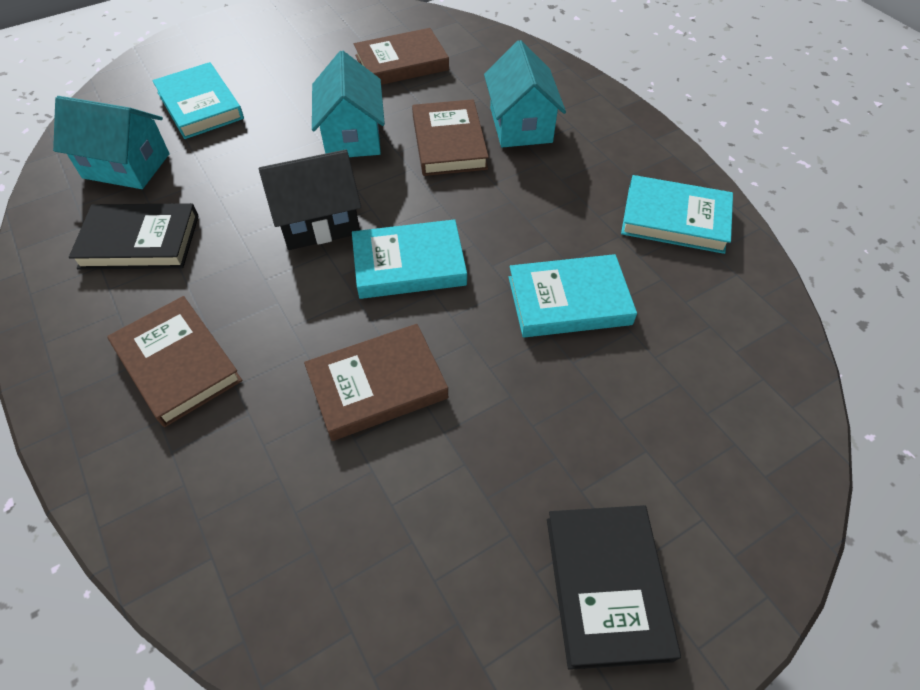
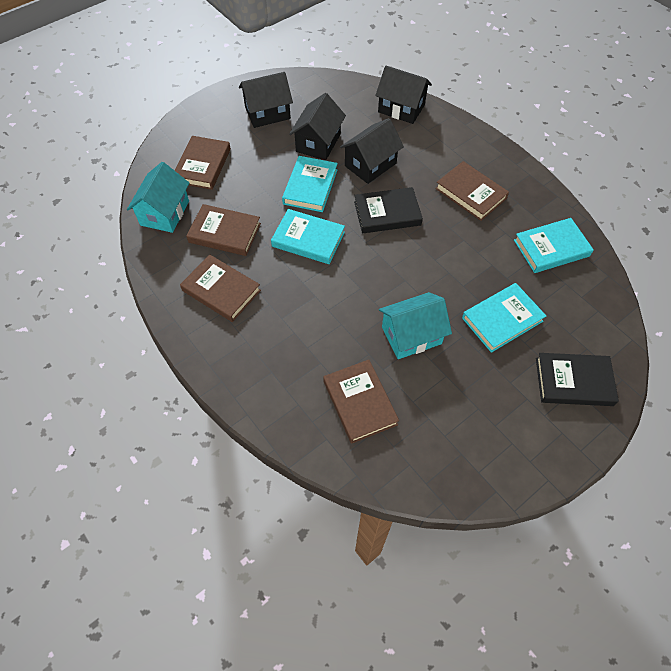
black house: 1 -> 4
brown book: 4 -> 5
turquoise house: 3 -> 2

